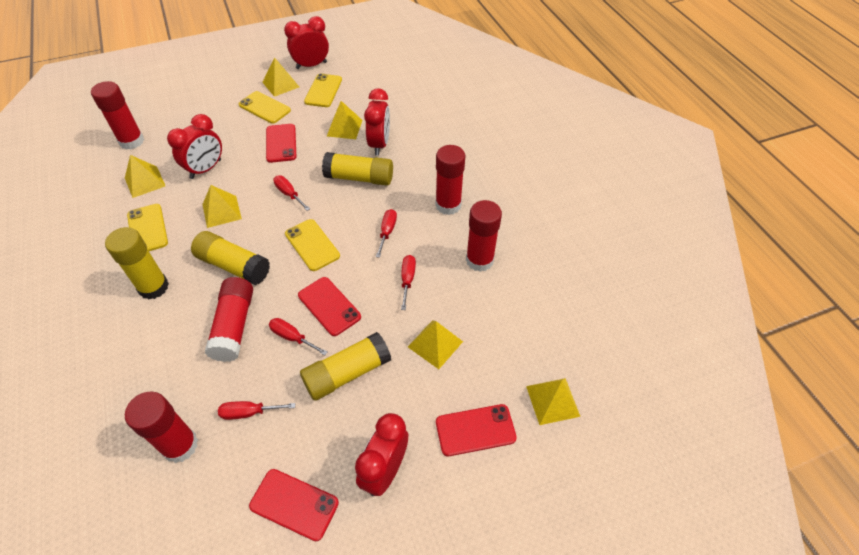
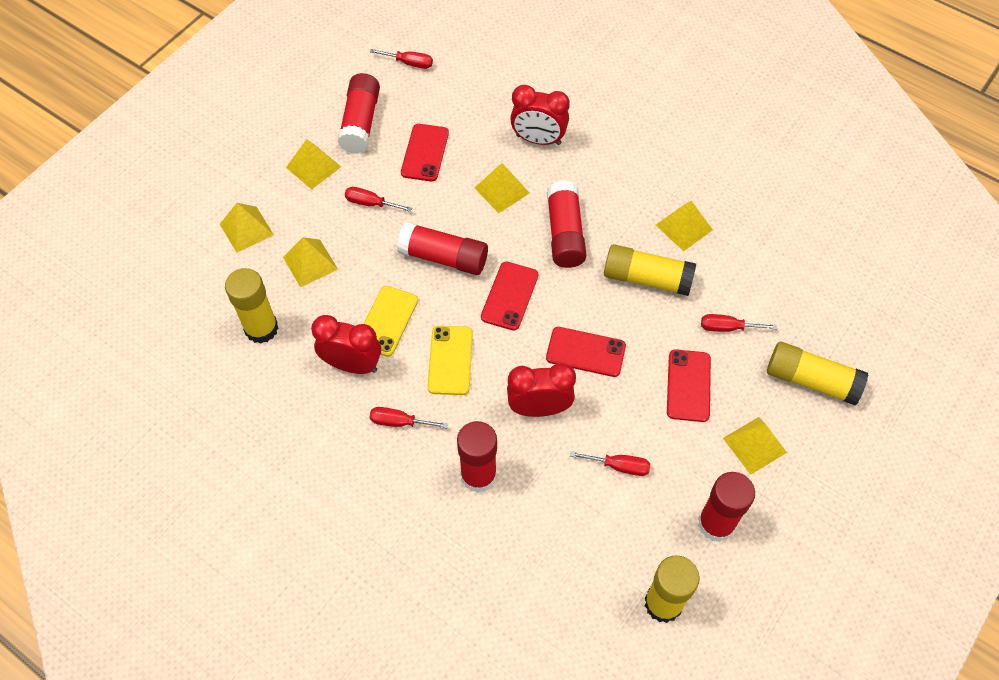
red clock: 4 -> 3
yellow phone: 4 -> 2

